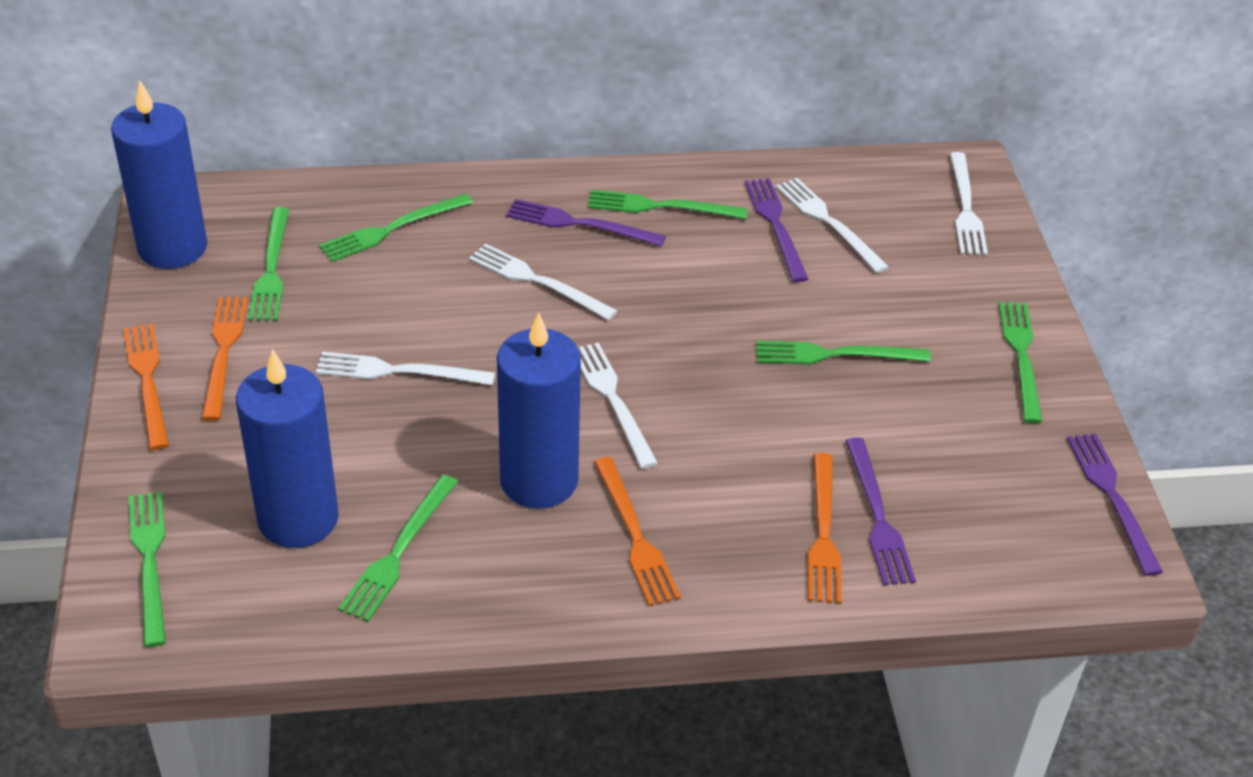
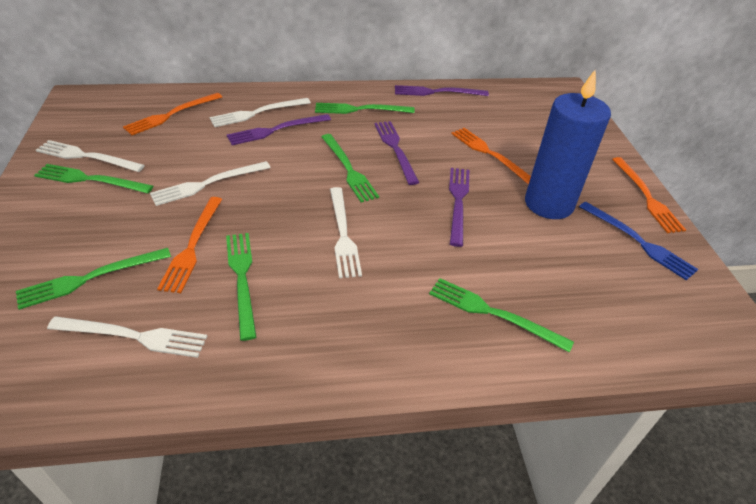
blue candle: 3 -> 1
blue fork: 0 -> 1
green fork: 7 -> 6

